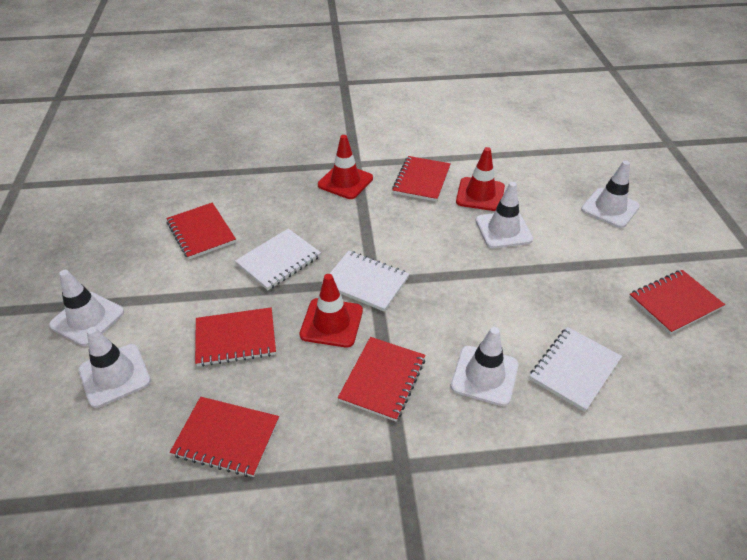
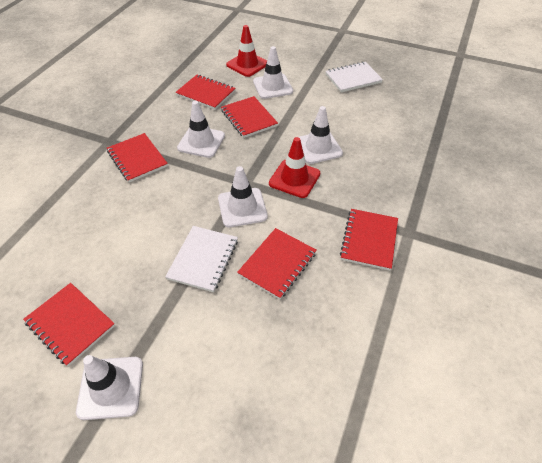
red traffic cone: 3 -> 2
white notebook: 3 -> 2

